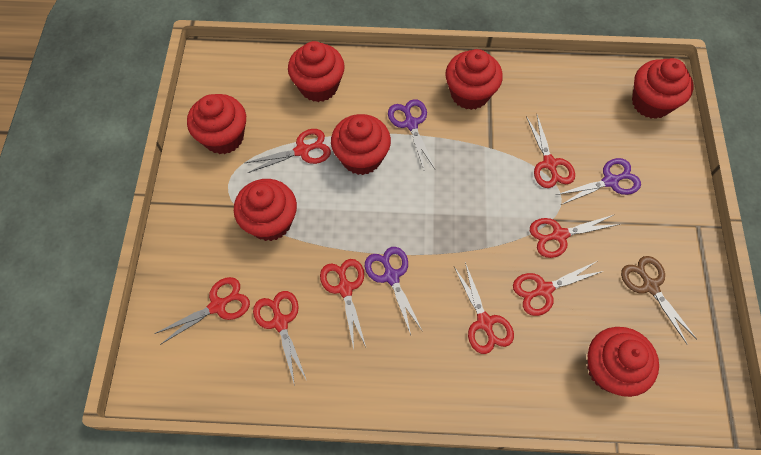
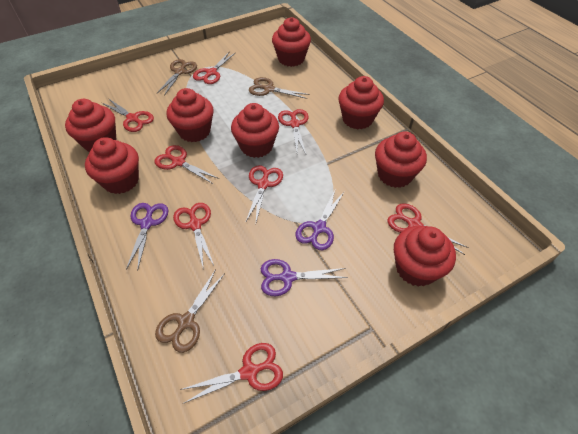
brown scissors: 1 -> 3
red cupcake: 7 -> 8

